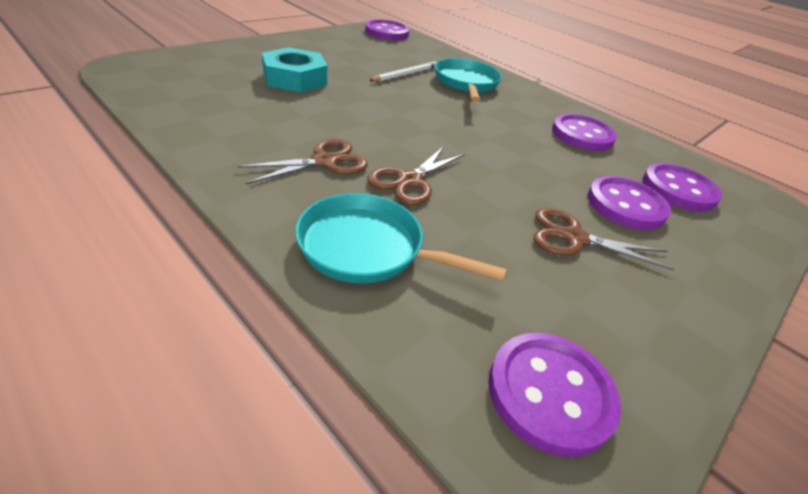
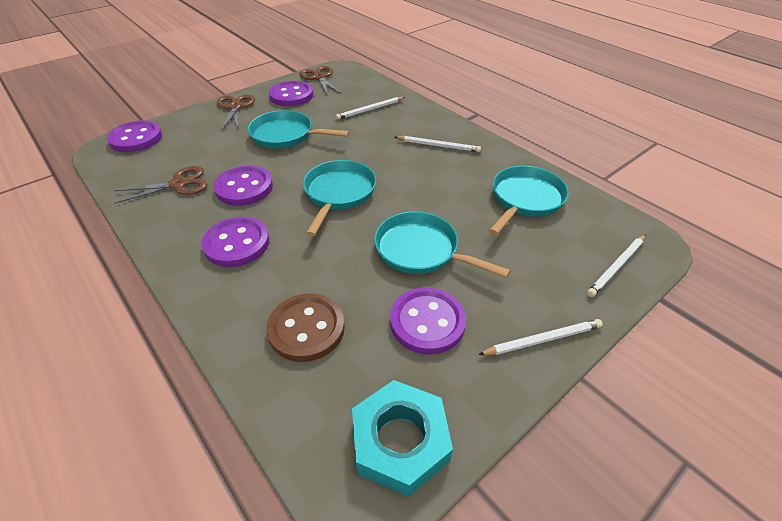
brown button: 0 -> 1
turquoise pan: 2 -> 4
white pencil: 1 -> 4

